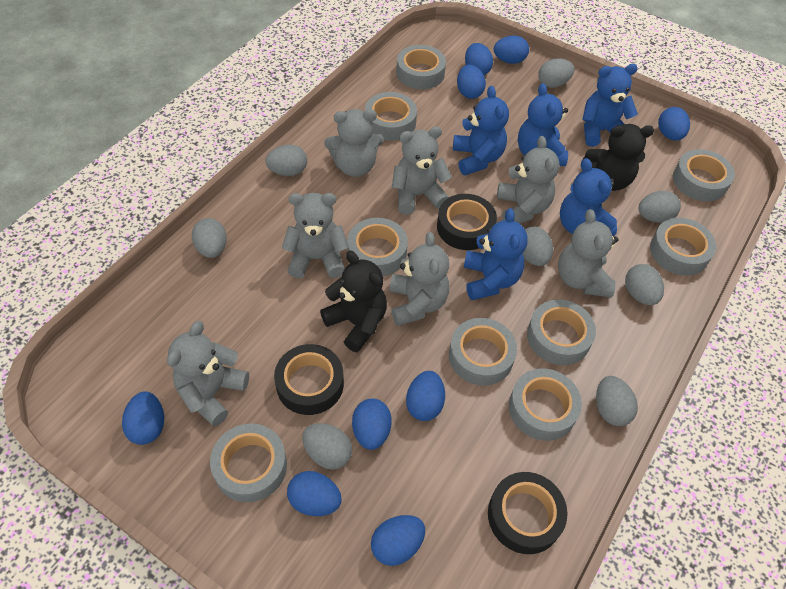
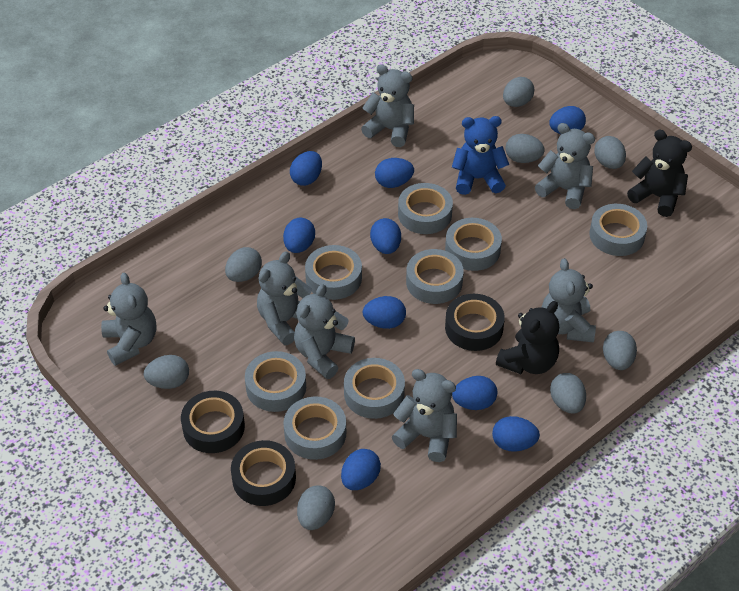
blue teddy bear: 5 -> 1
grey tape: 9 -> 8

